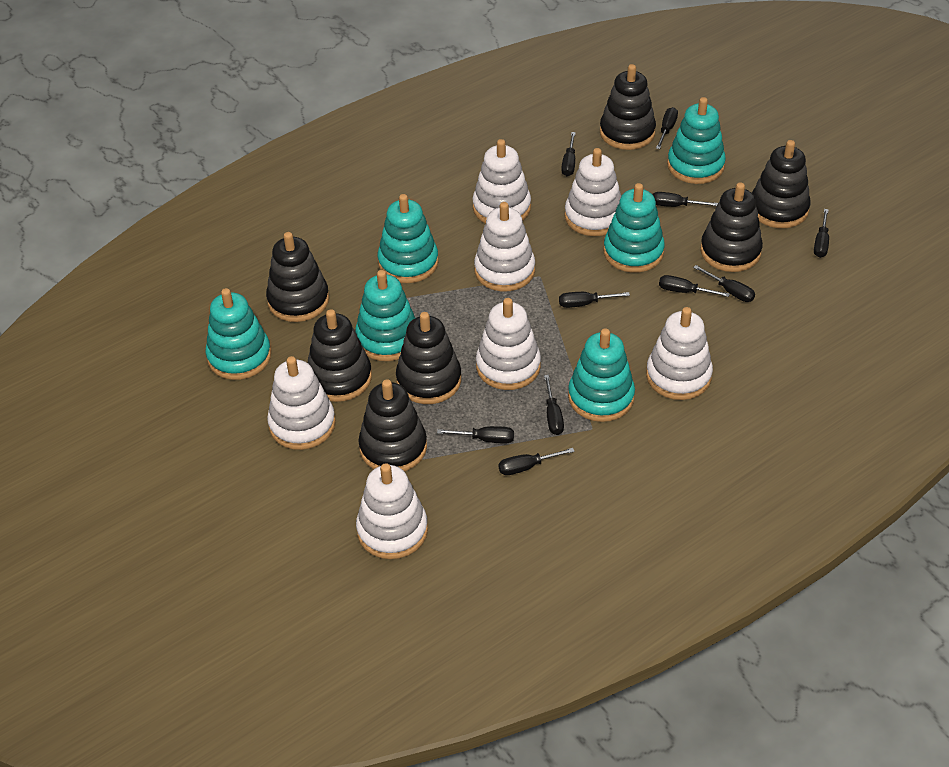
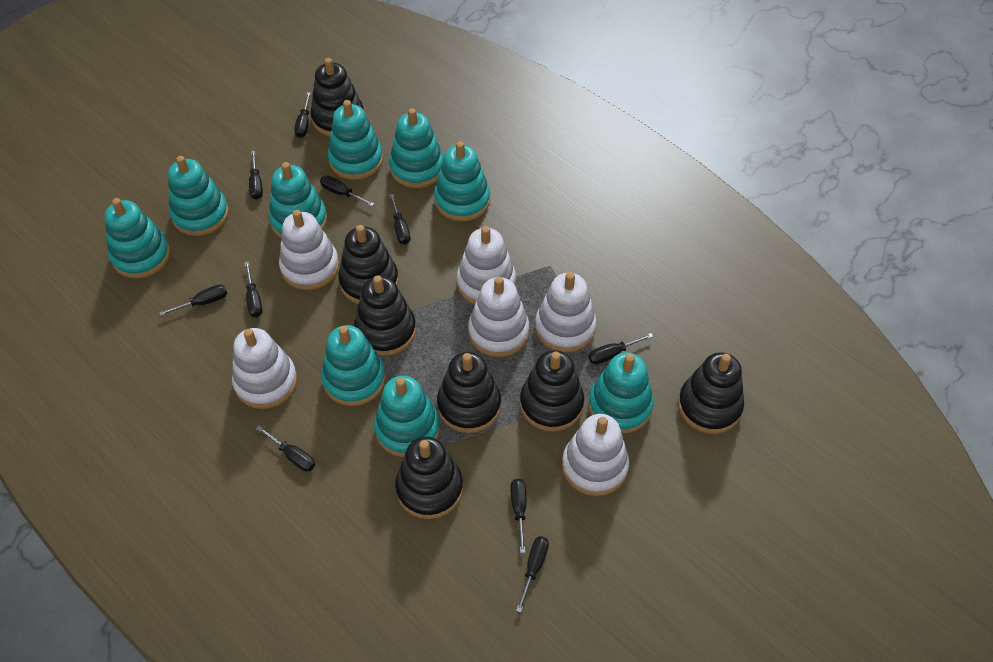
turquoise stacking toy: 6 -> 9
white stacking toy: 7 -> 6

